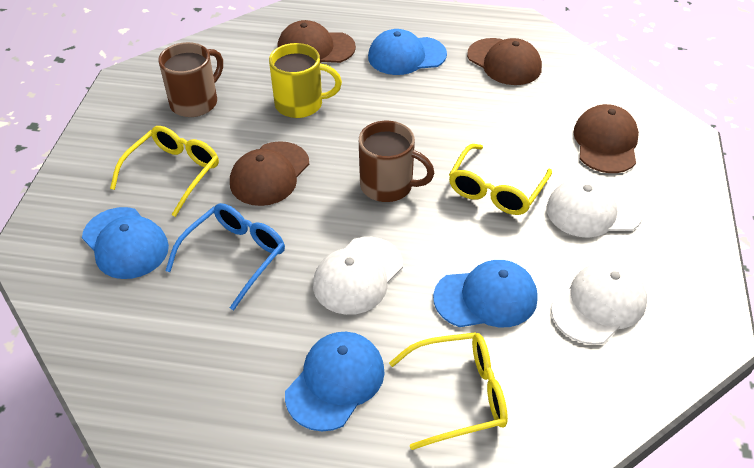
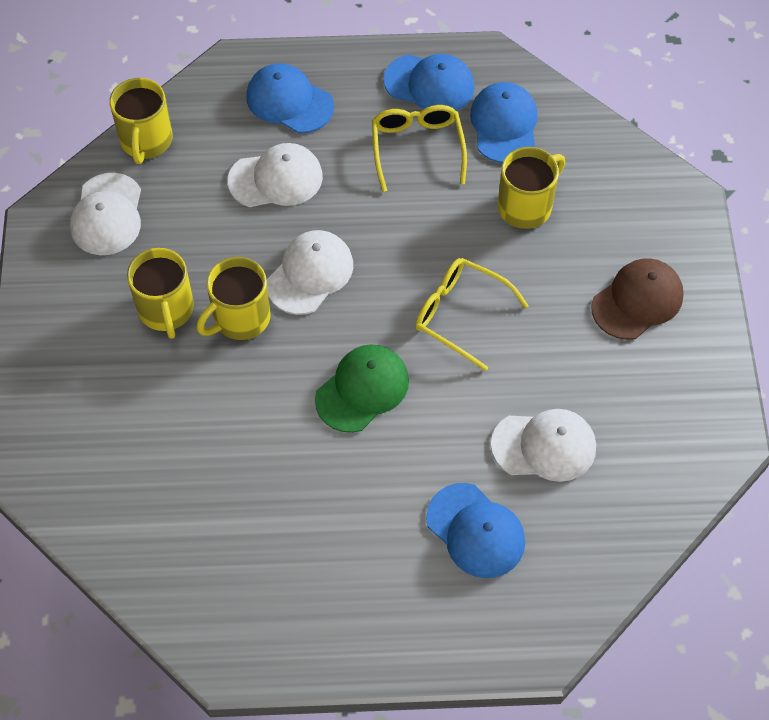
blue glasses: 1 -> 0
brown cap: 4 -> 1
brown mug: 2 -> 0
green cap: 0 -> 1
white cap: 3 -> 4
yellow glasses: 3 -> 2
yellow mug: 1 -> 4

